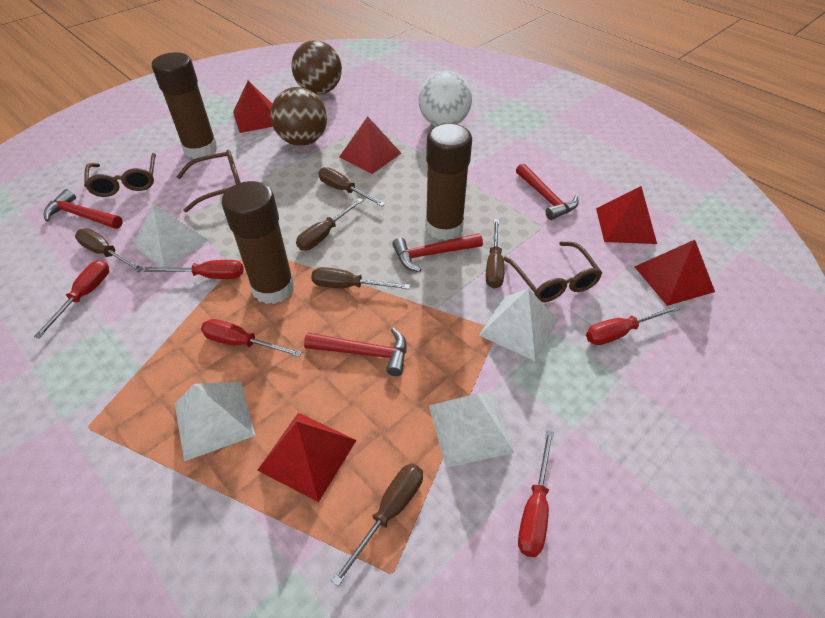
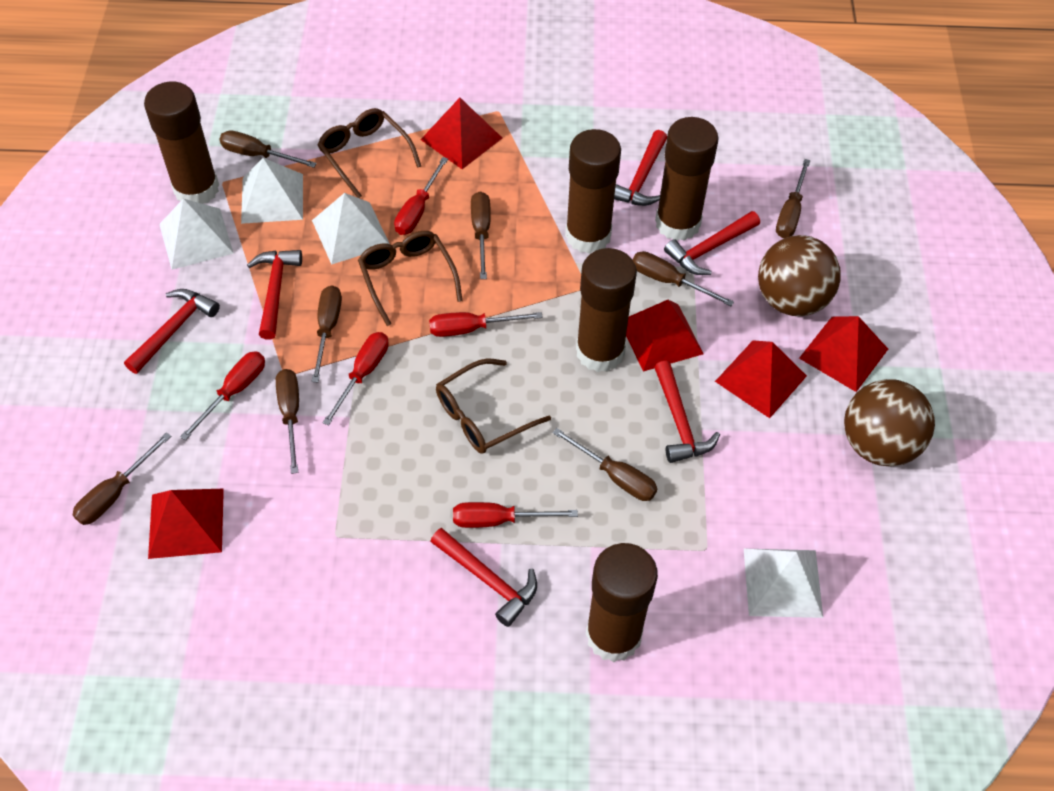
brown glue stick: 3 -> 5
brown screwdriver: 6 -> 8
red hammer: 4 -> 6
white ball: 1 -> 0

